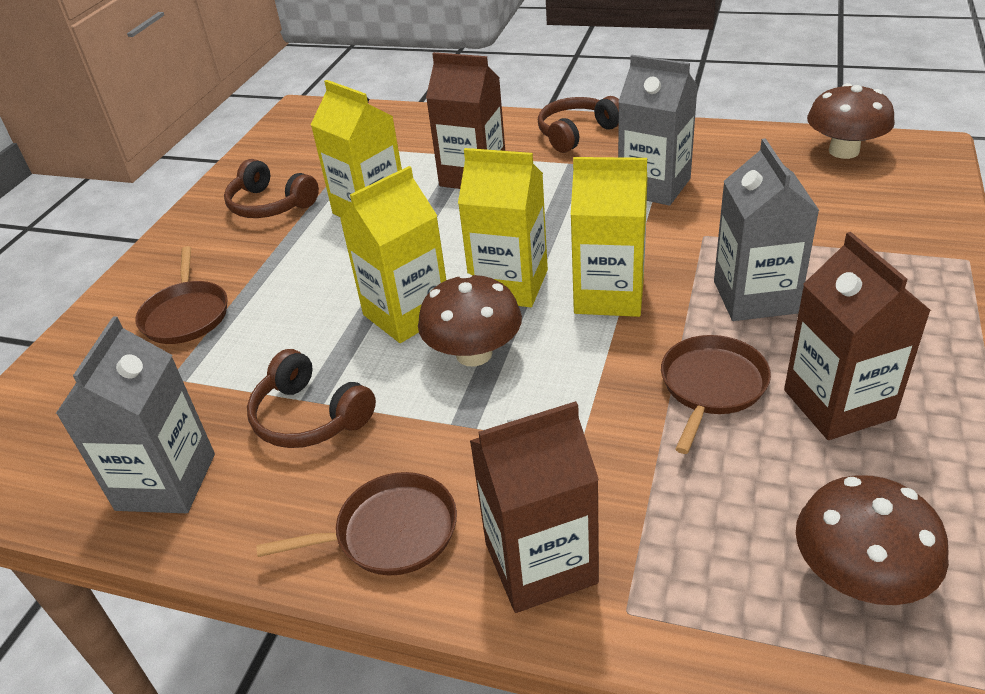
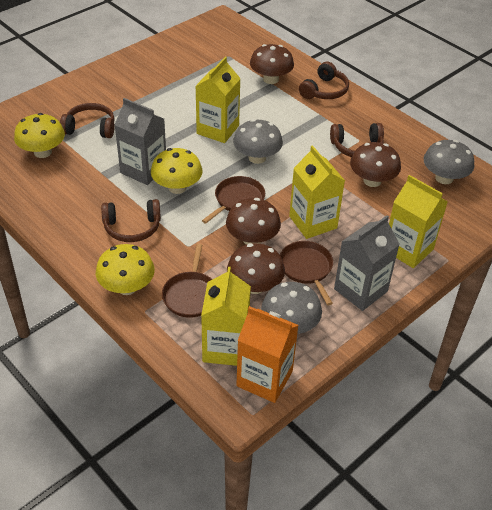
brown carton: 3 -> 0
brown headphones: 3 -> 4
brown mushroom: 3 -> 4
grey carton: 3 -> 2
grey mushroom: 0 -> 3
orange carton: 0 -> 1
yellow mushroom: 0 -> 3

